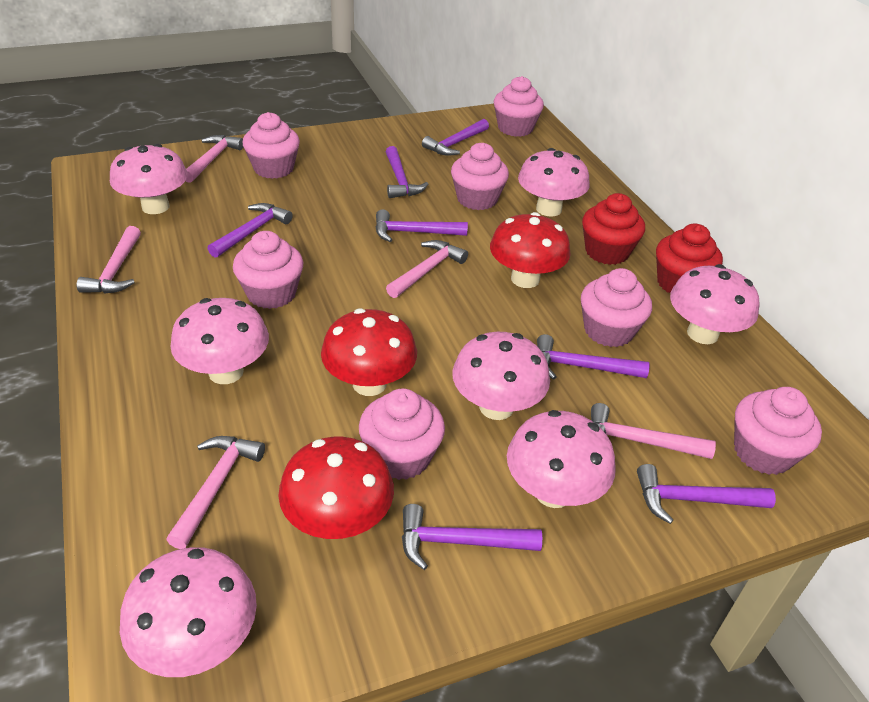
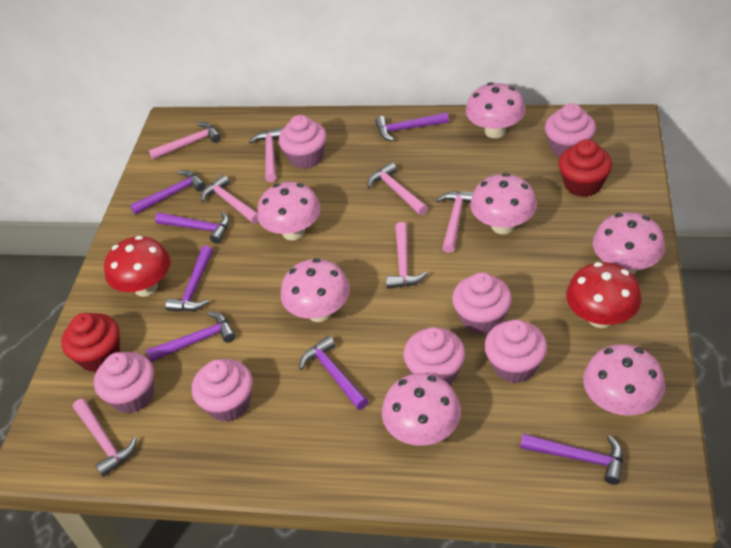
pink hammer: 5 -> 7
red mushroom: 3 -> 2

